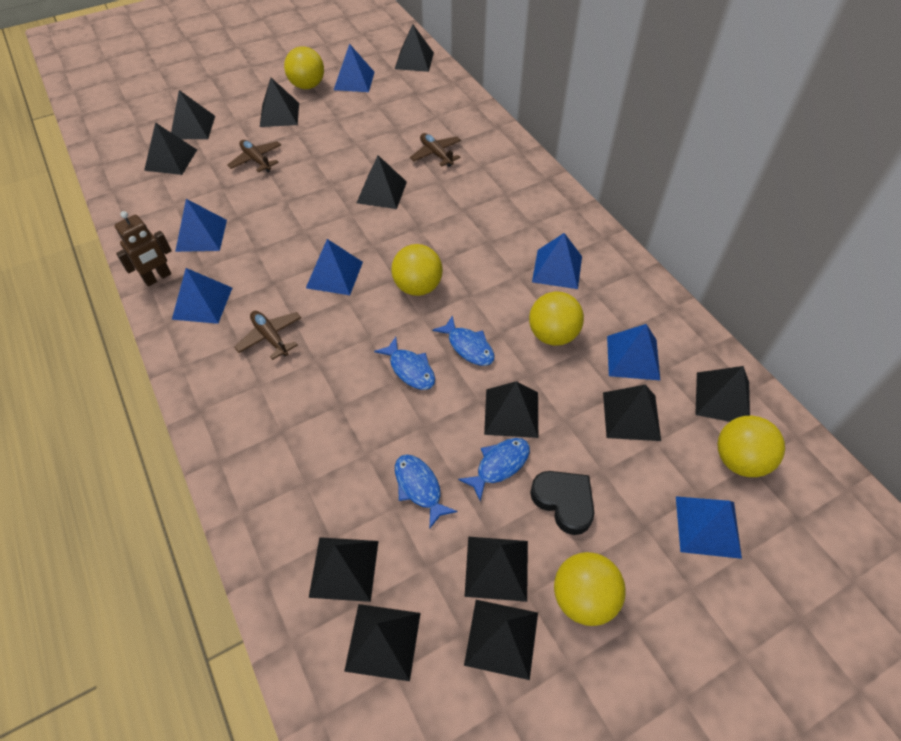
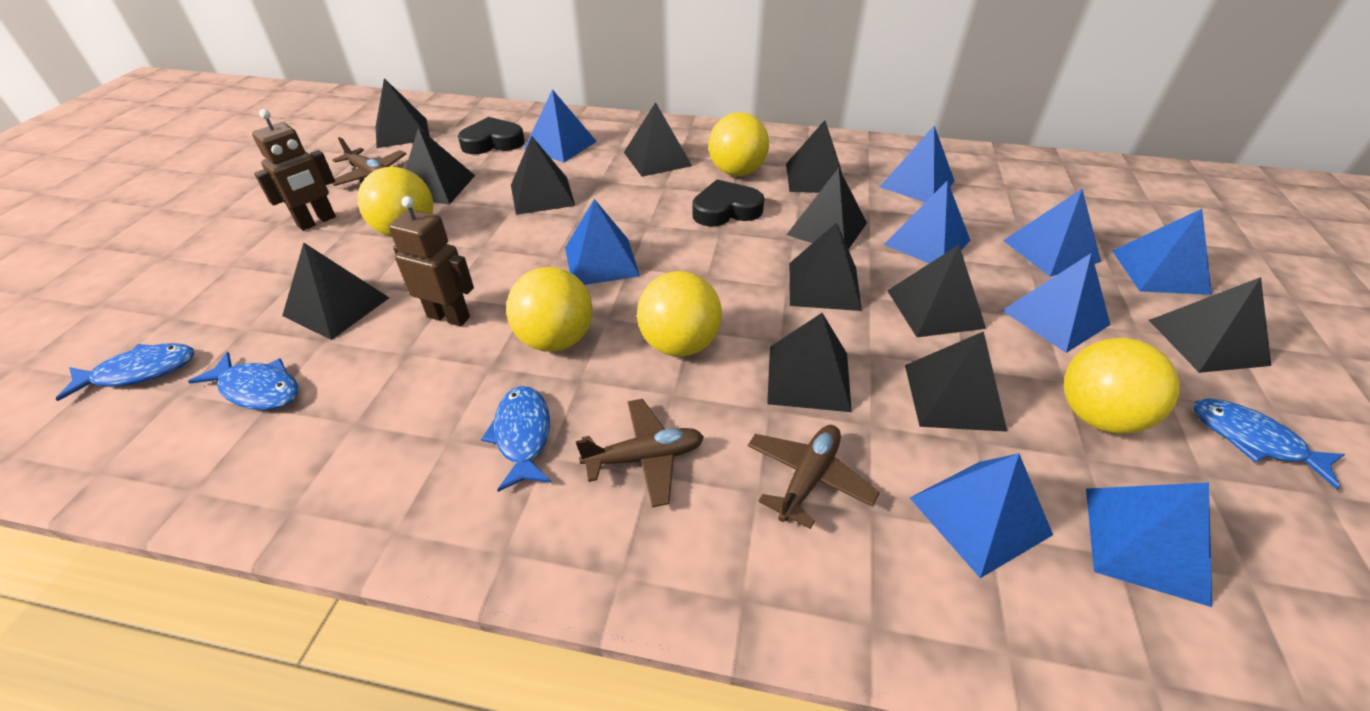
black heart: 1 -> 2
blue pyramid: 7 -> 9
brown robot: 1 -> 2

